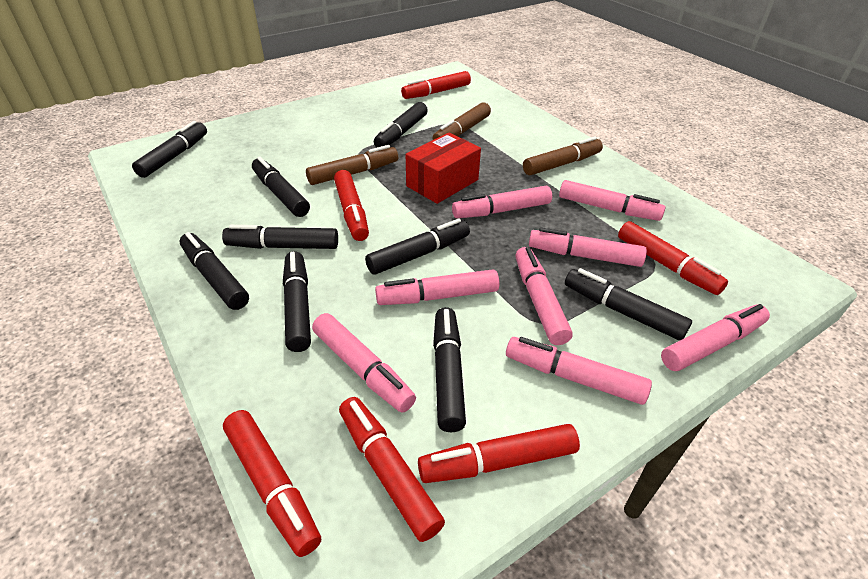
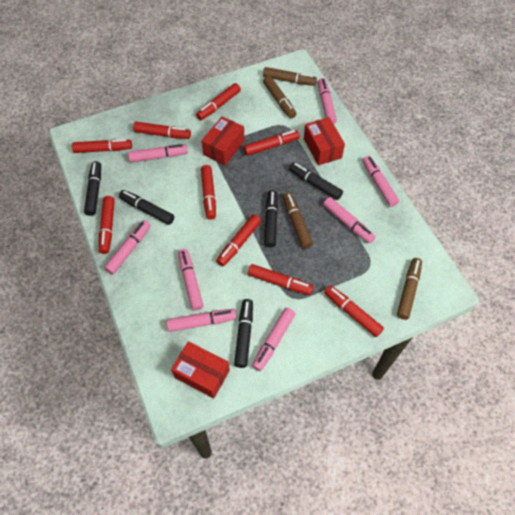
black marker: 9 -> 5
brown marker: 3 -> 4
red box: 1 -> 3
red marker: 6 -> 9

